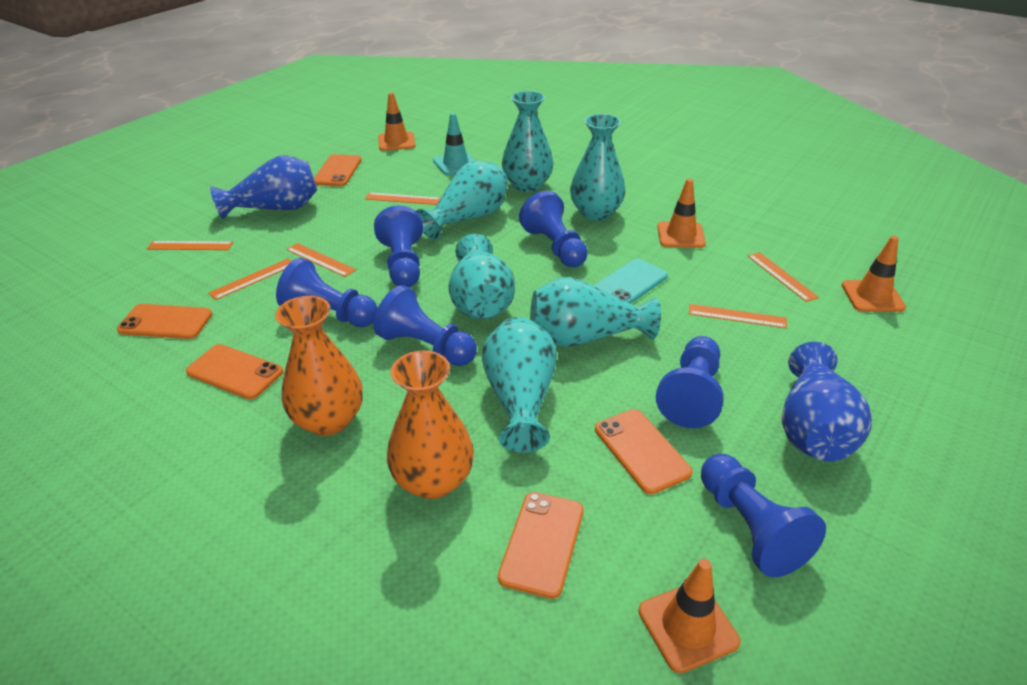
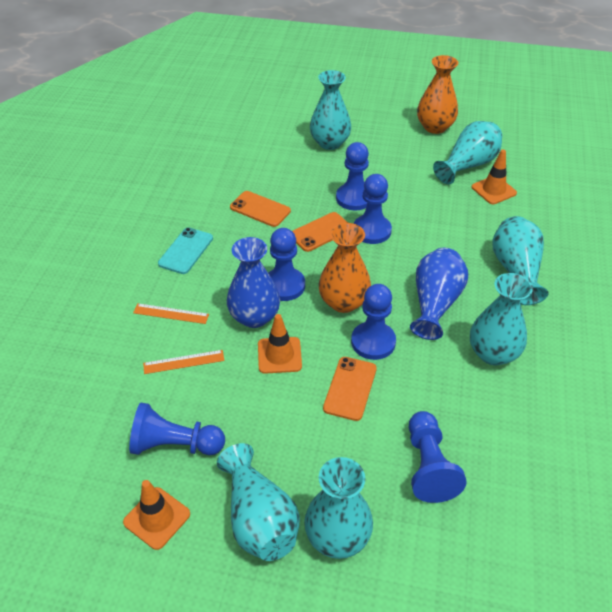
orange phone: 5 -> 3
orange ruler: 6 -> 2
orange traffic cone: 4 -> 3
turquoise traffic cone: 1 -> 0

